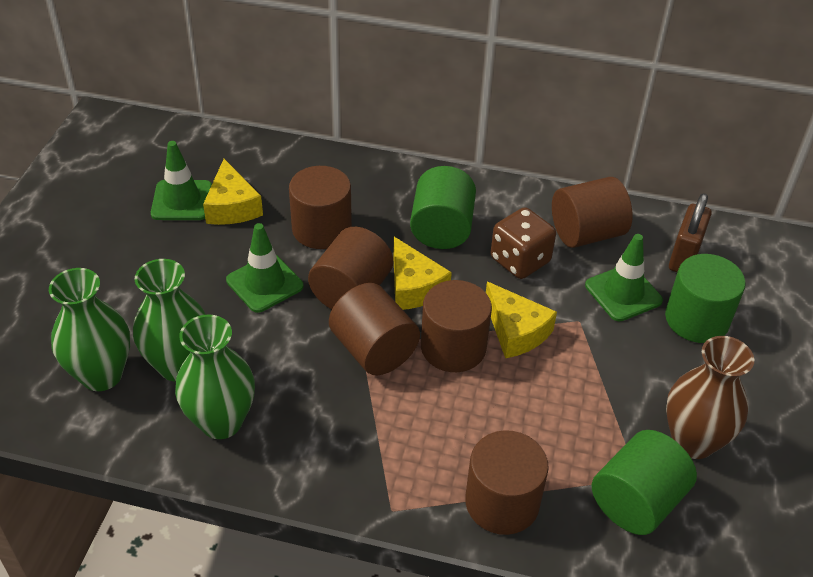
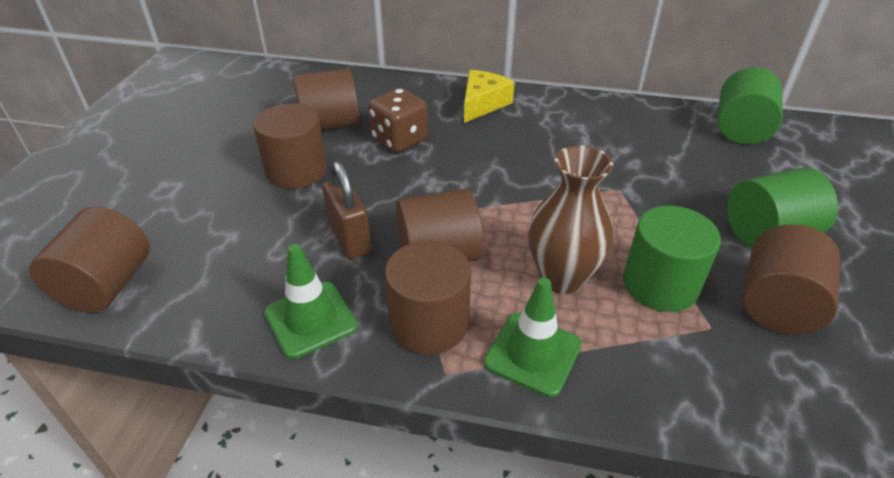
green traffic cone: 3 -> 2
green vase: 3 -> 0
yellow cheese: 3 -> 1

